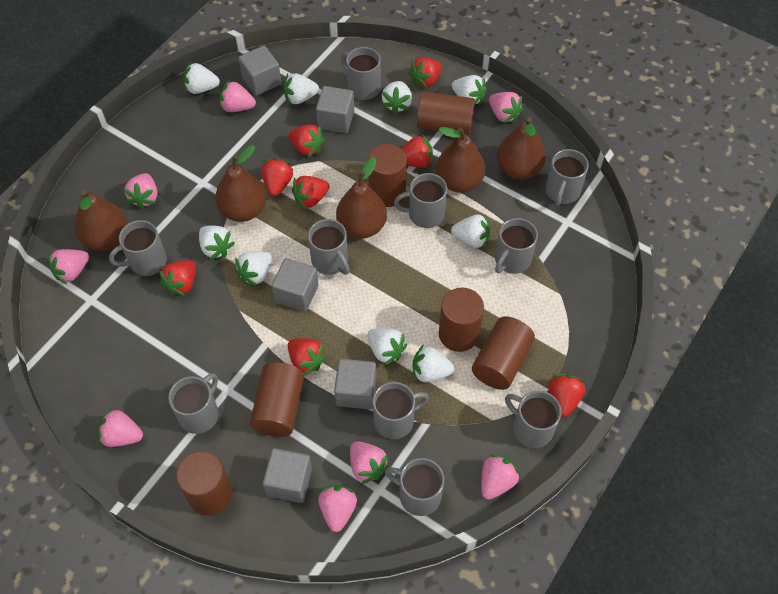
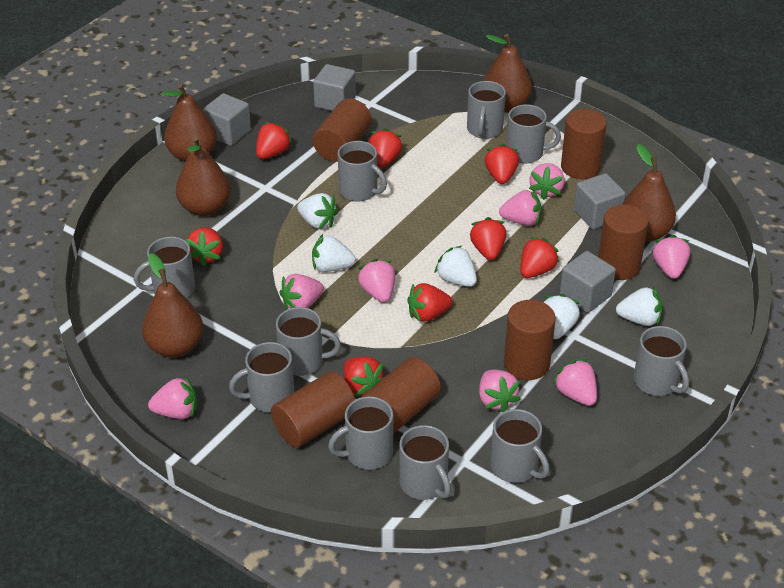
grey cube: 5 -> 4
white strawberry: 9 -> 5

